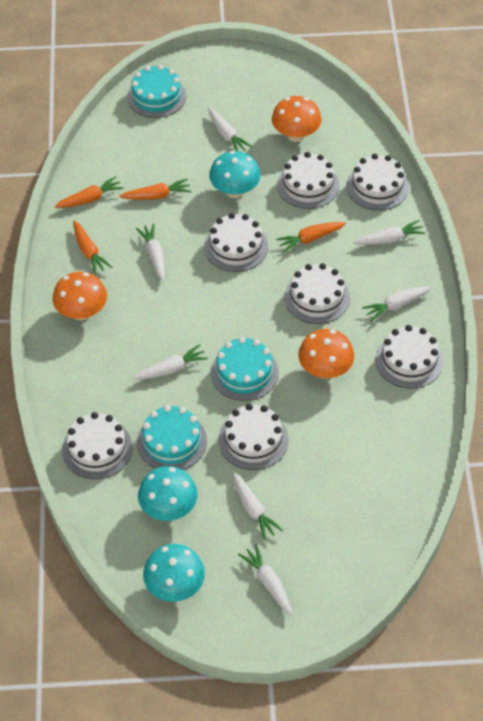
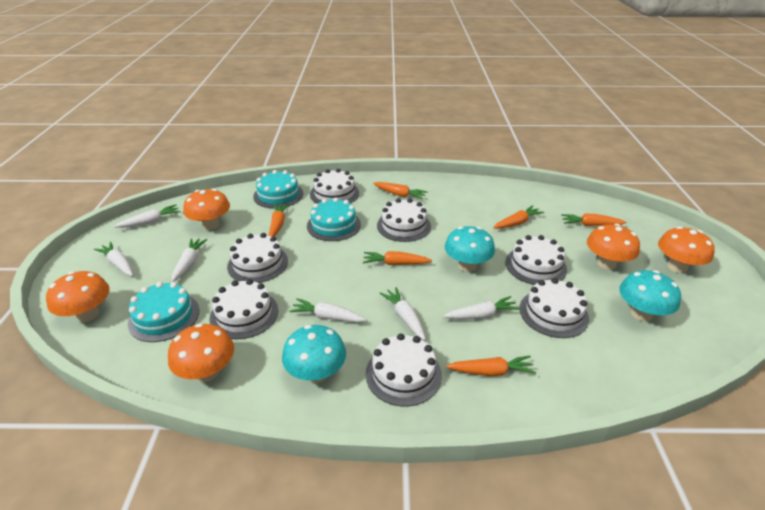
orange carrot: 4 -> 6
orange mushroom: 3 -> 5
white carrot: 7 -> 6

